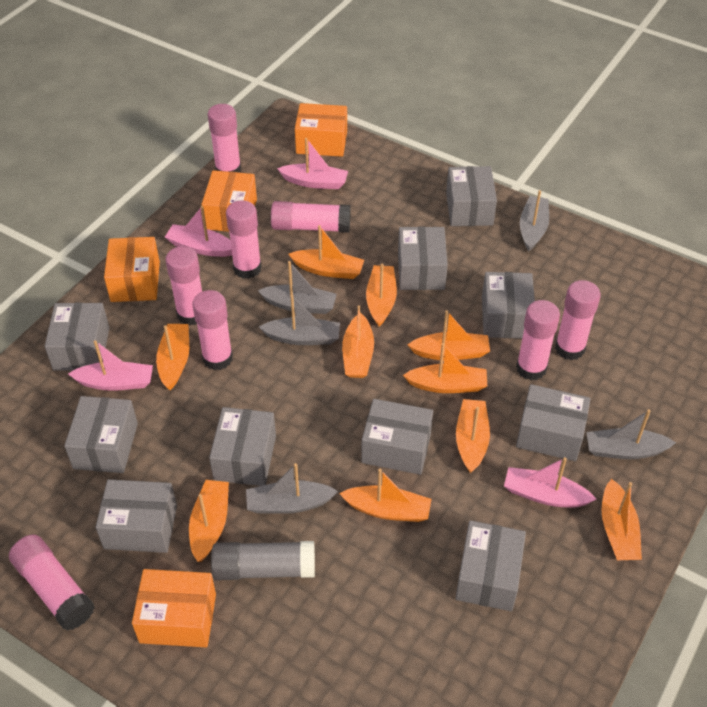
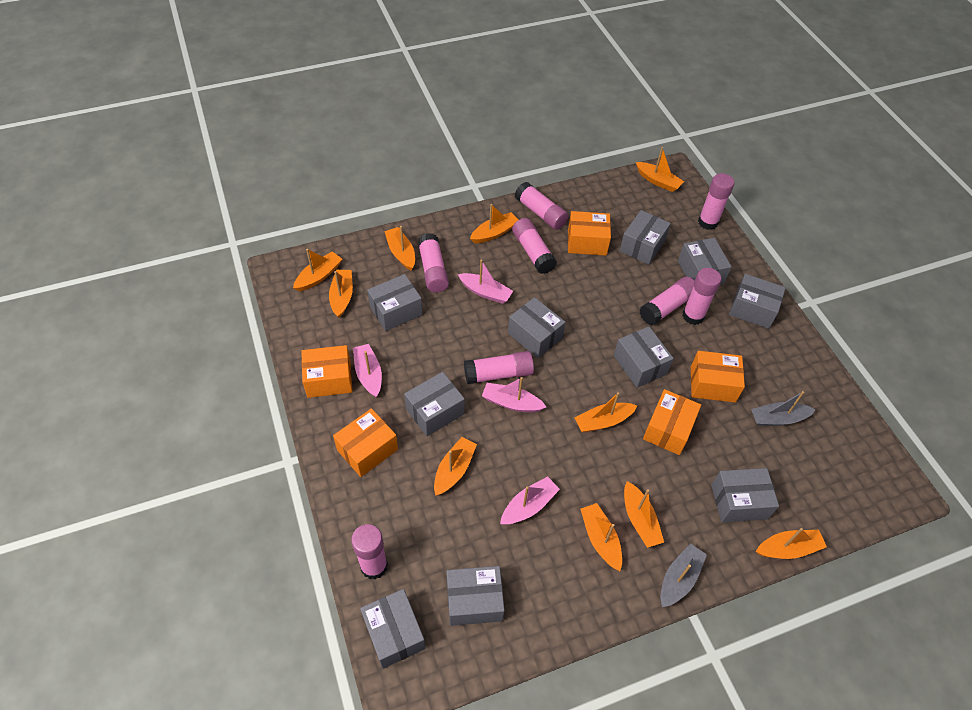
grey boat: 5 -> 2
grey glue stick: 1 -> 0
orange box: 4 -> 5

